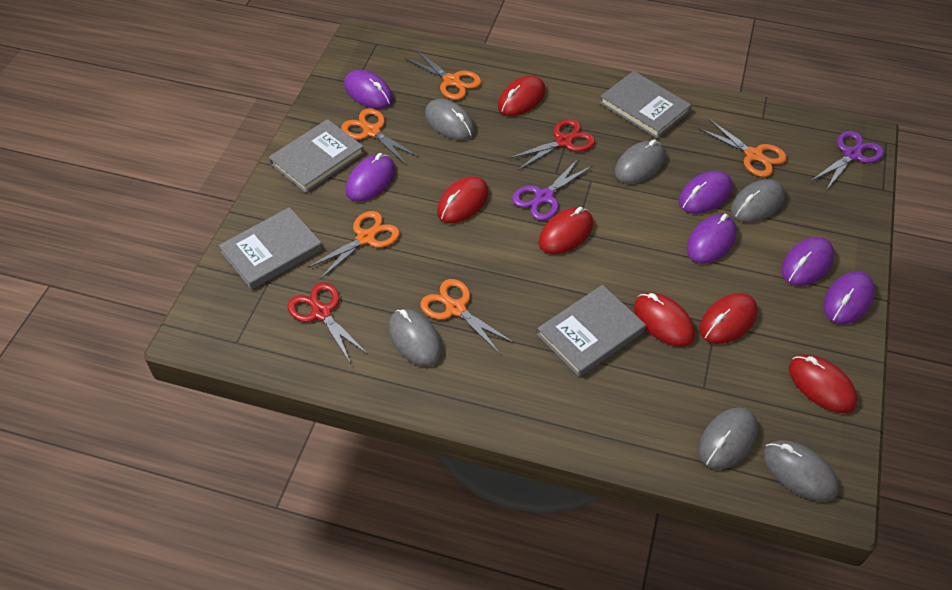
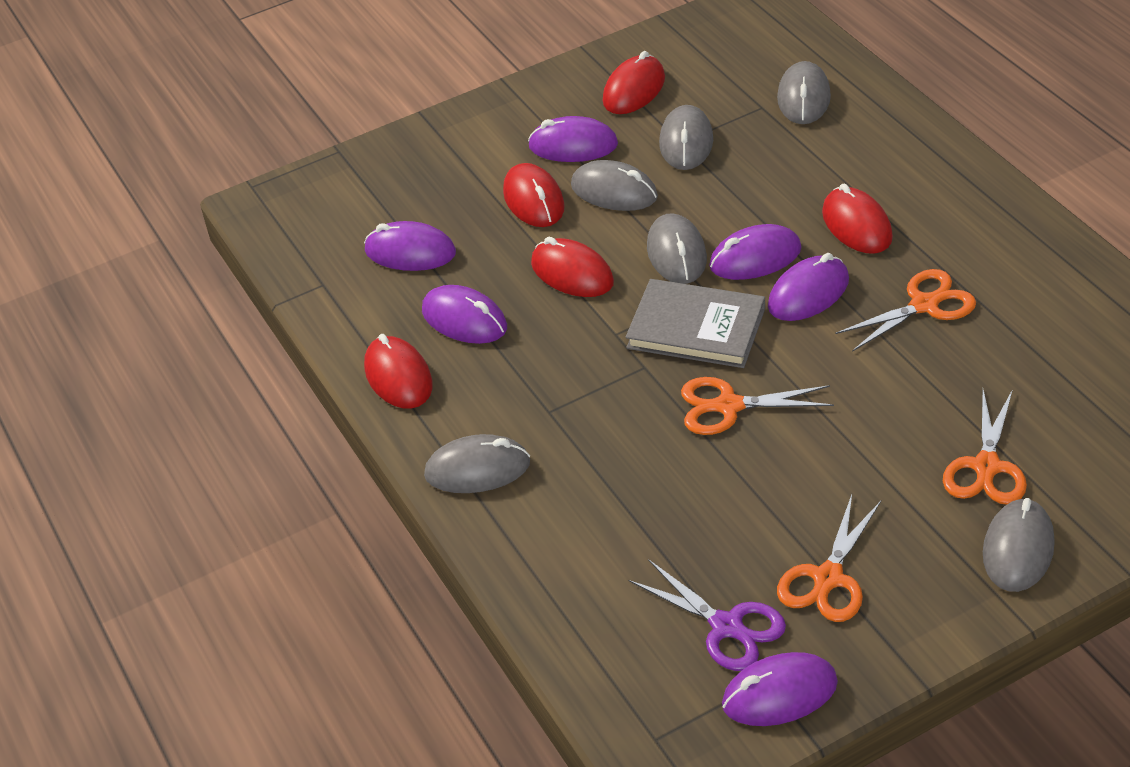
grey book: 4 -> 1
orange scissors: 5 -> 4
purple scissors: 2 -> 1
red mouse: 6 -> 5
red scissors: 2 -> 0

